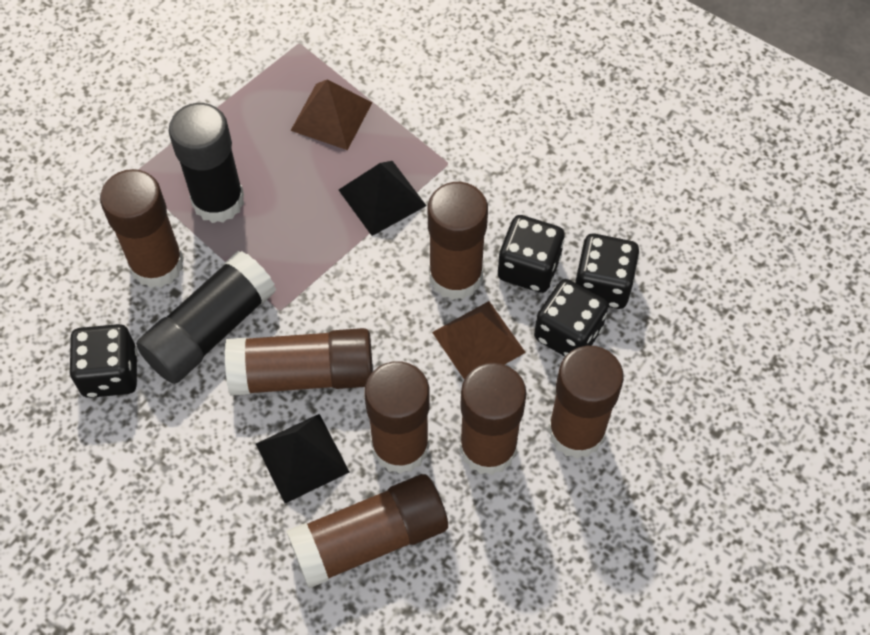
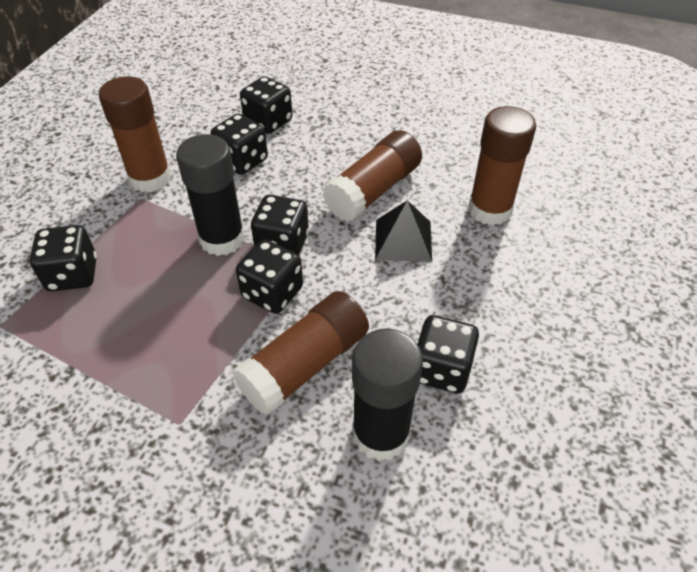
black dice: 4 -> 6
black pyramid: 2 -> 1
brown glue stick: 7 -> 4
brown pyramid: 2 -> 0

